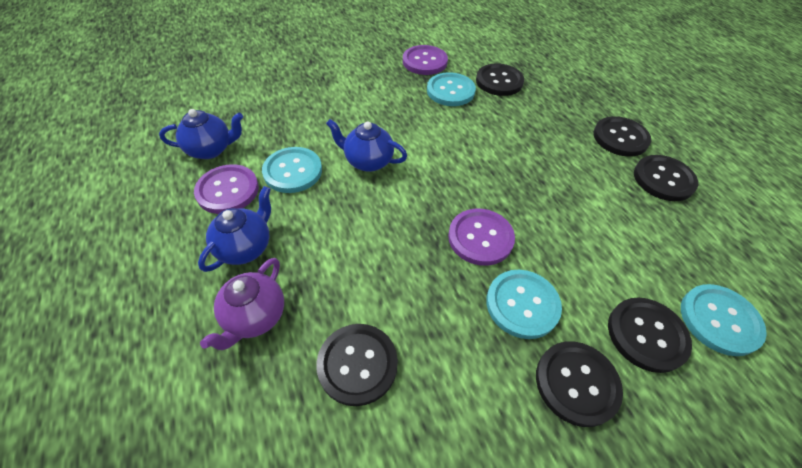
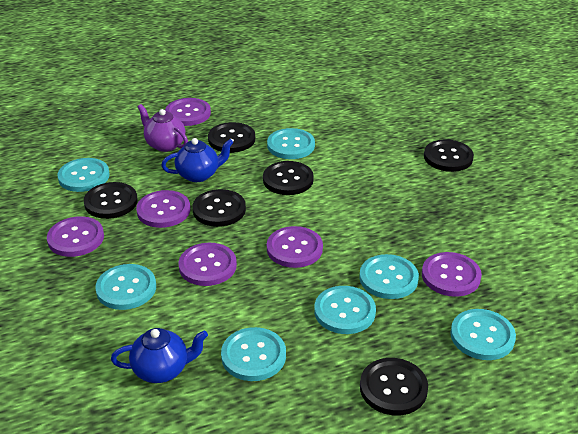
blue teapot: 3 -> 2
purple button: 3 -> 6
turquoise button: 4 -> 7

